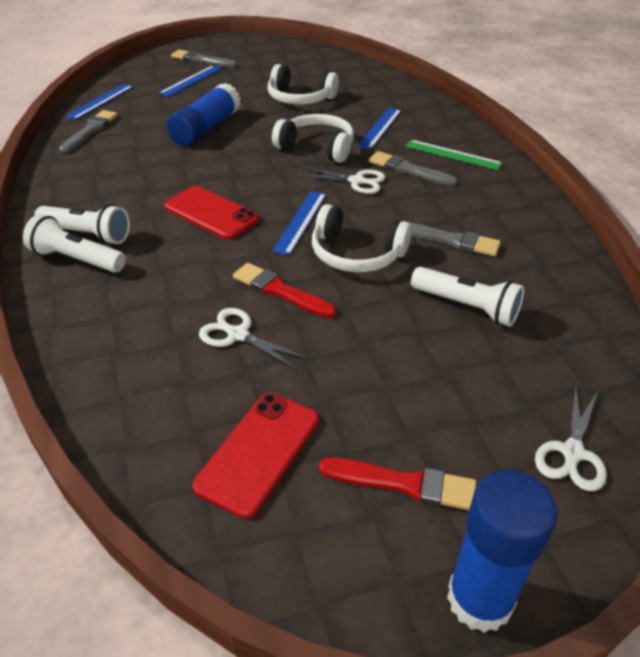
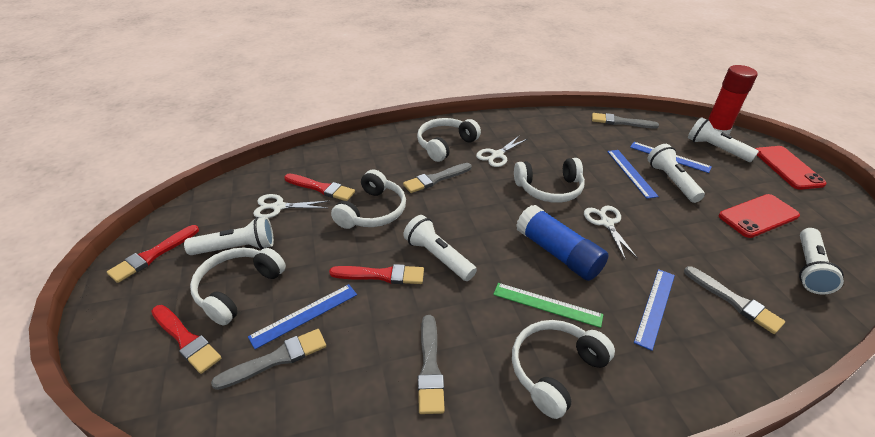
blue glue stick: 2 -> 1
grey brush: 4 -> 5
red brush: 2 -> 4
red glue stick: 0 -> 1
white flashlight: 3 -> 5
white headphones: 3 -> 5

